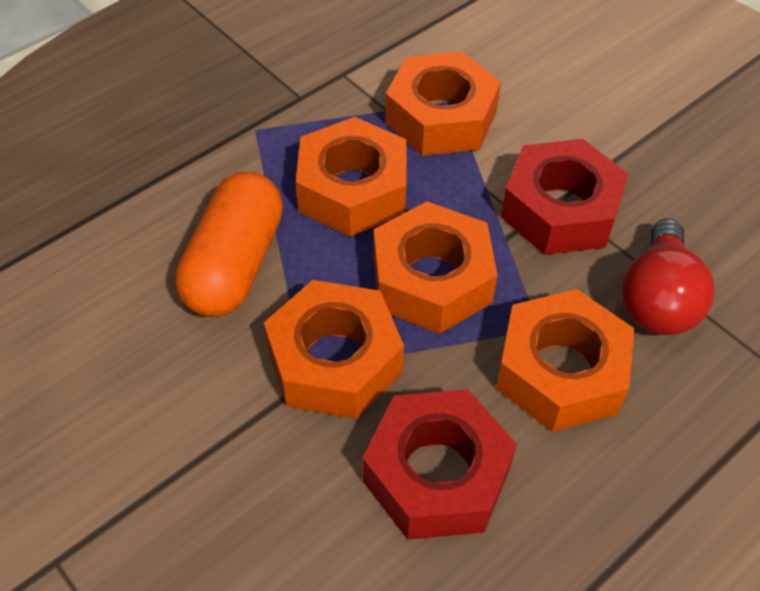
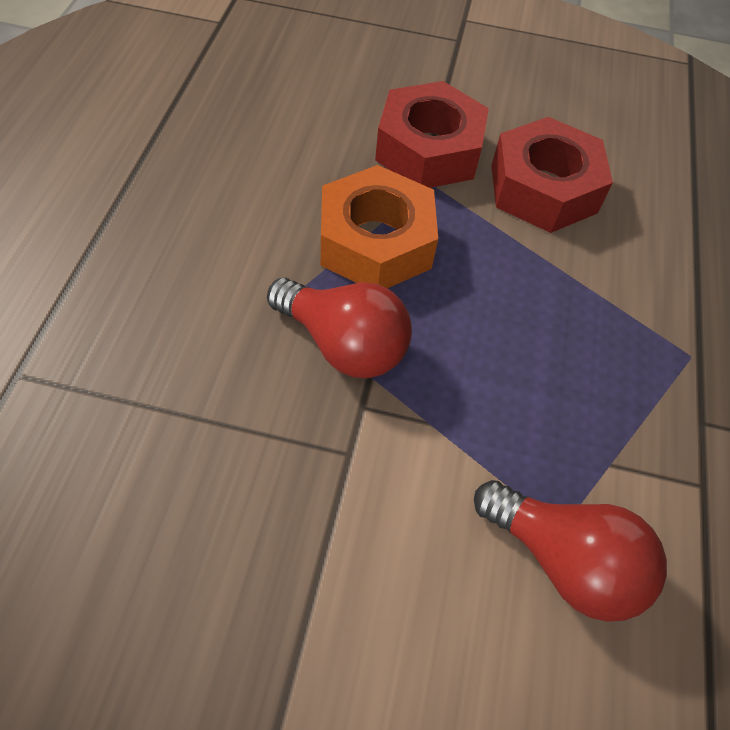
orange capsule: 1 -> 0
orange nut: 5 -> 1
red light bulb: 1 -> 2

